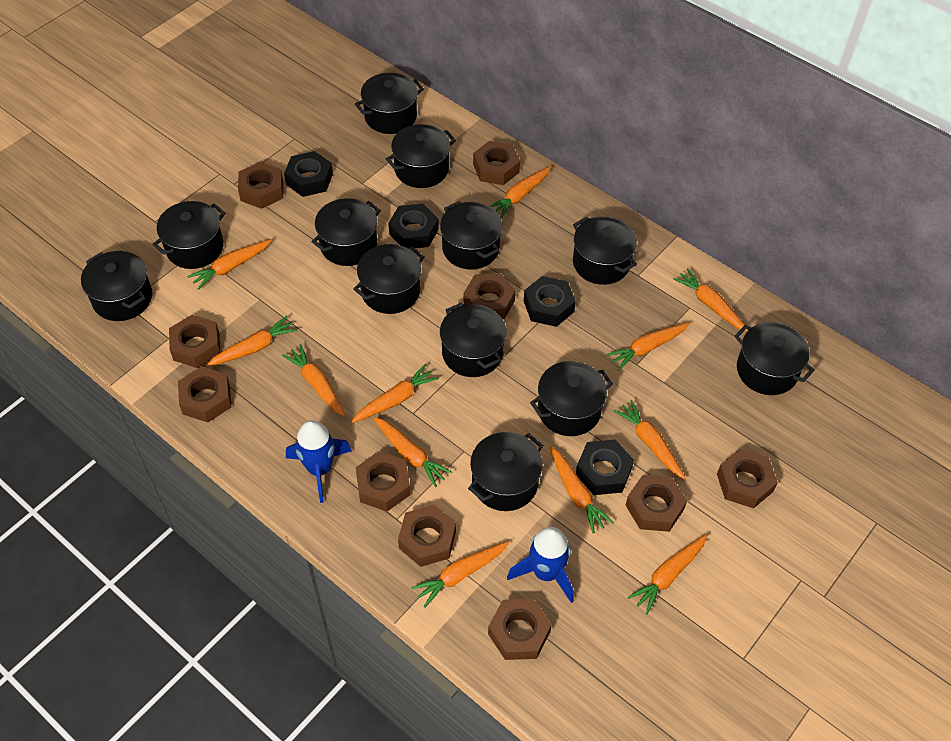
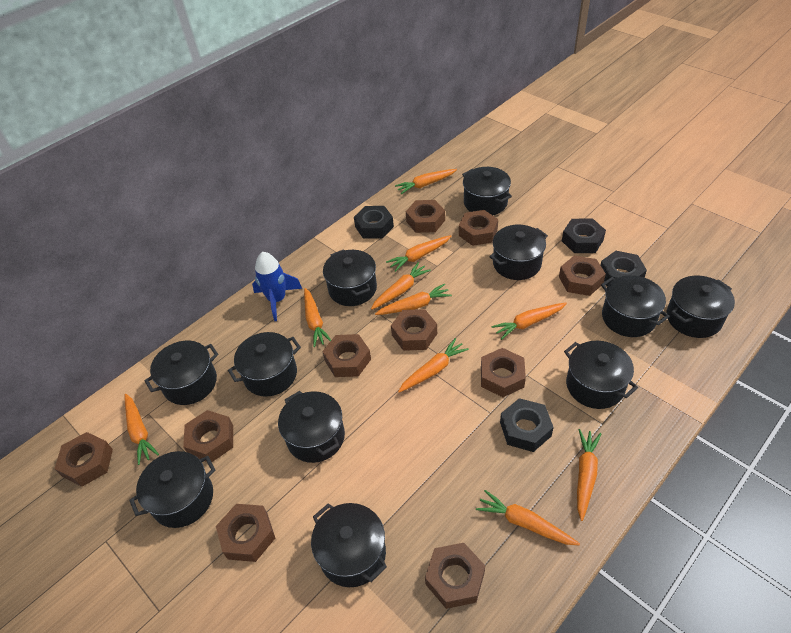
black pot: 12 -> 11
blue rocket: 2 -> 1
orange carrot: 12 -> 10

